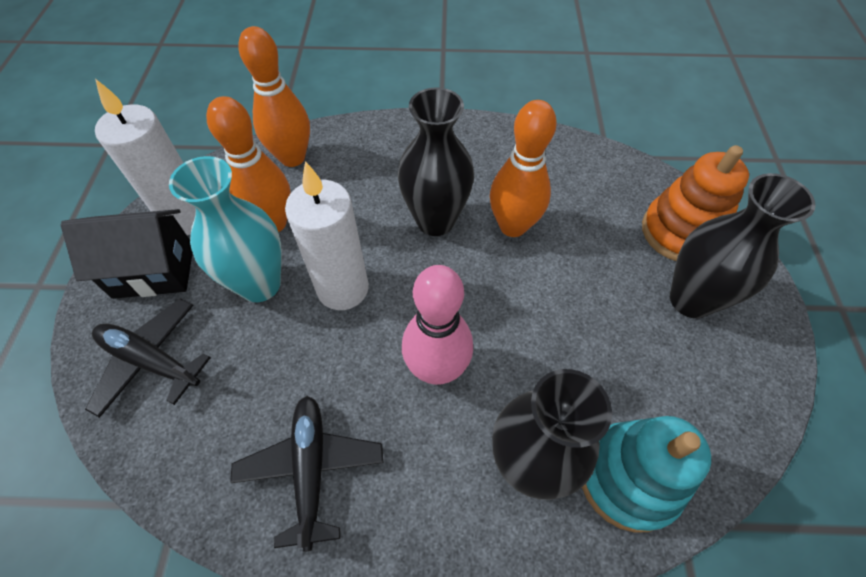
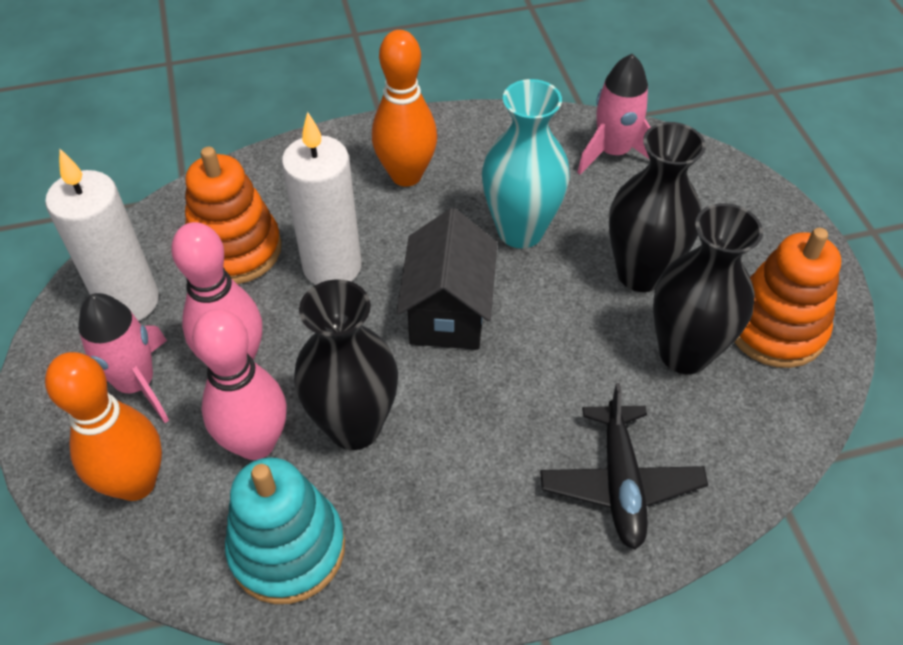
black plane: 2 -> 1
orange bowling pin: 3 -> 2
orange stacking toy: 1 -> 2
pink bowling pin: 1 -> 2
pink rocket: 0 -> 2

